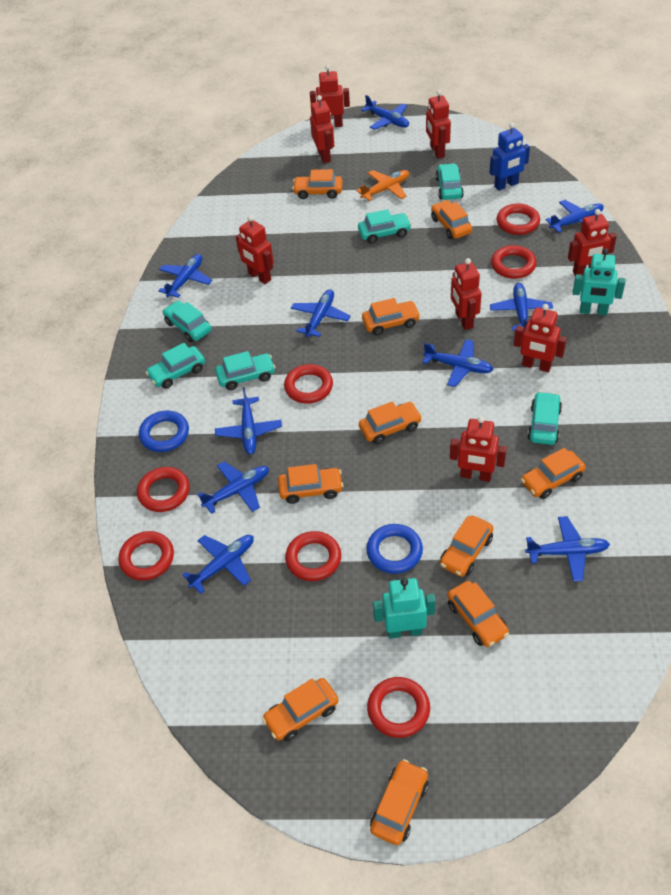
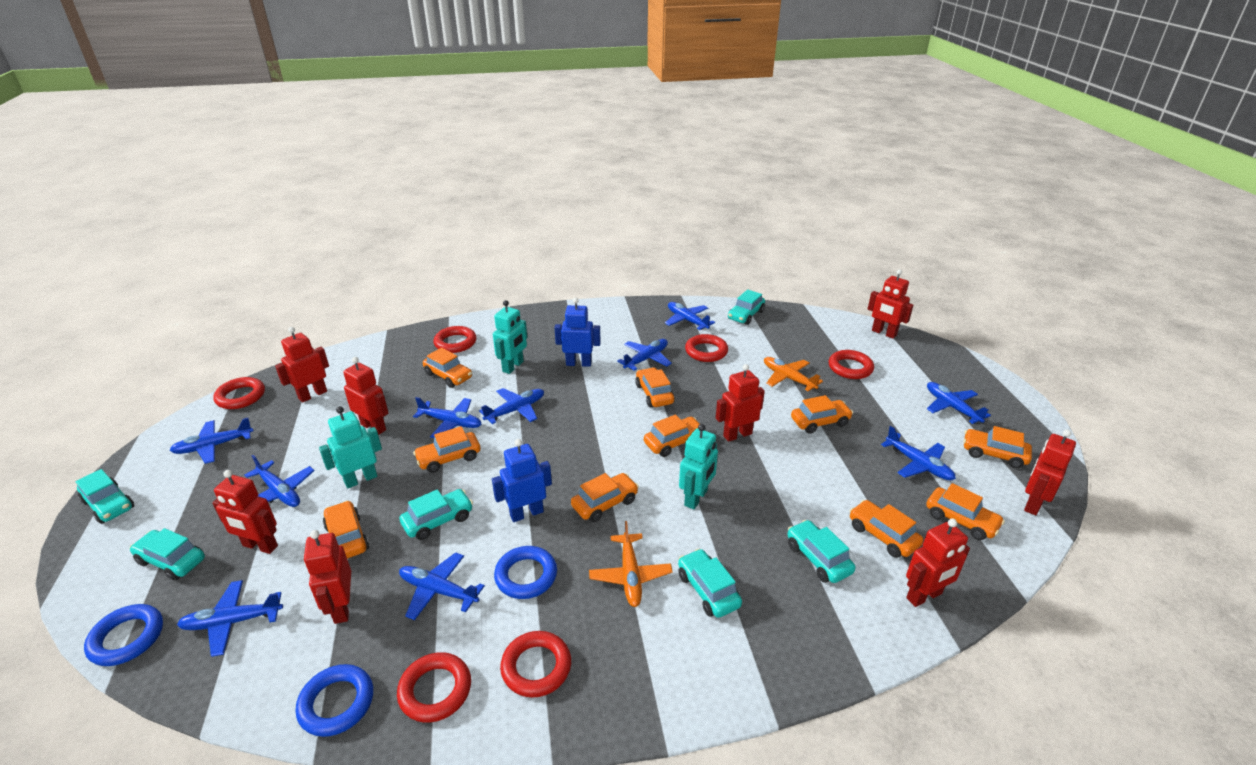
blue ring: 2 -> 3
blue robot: 1 -> 2
orange plane: 1 -> 2
red ring: 7 -> 6
turquoise robot: 2 -> 3

